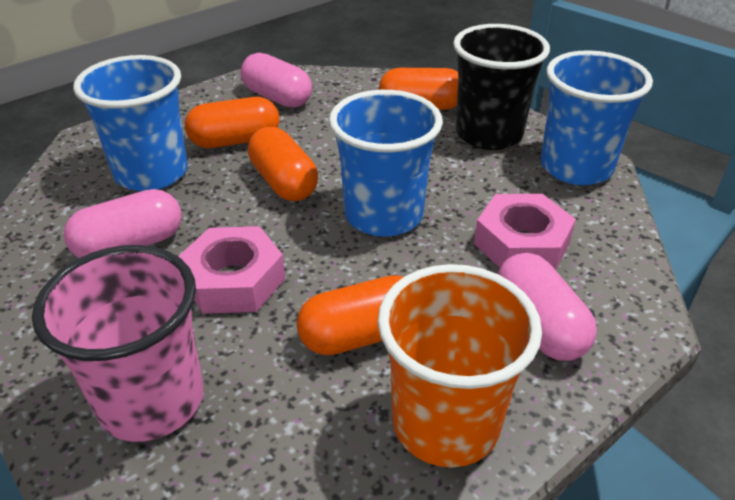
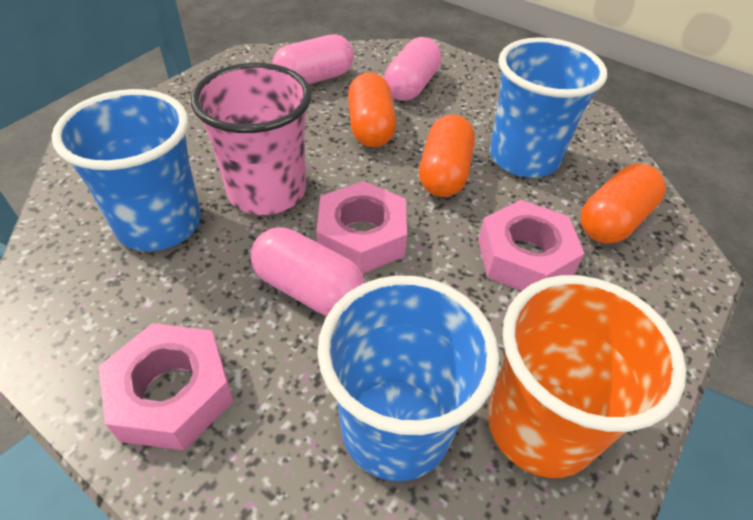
black cup: 1 -> 0
orange capsule: 4 -> 3
pink nut: 2 -> 3

